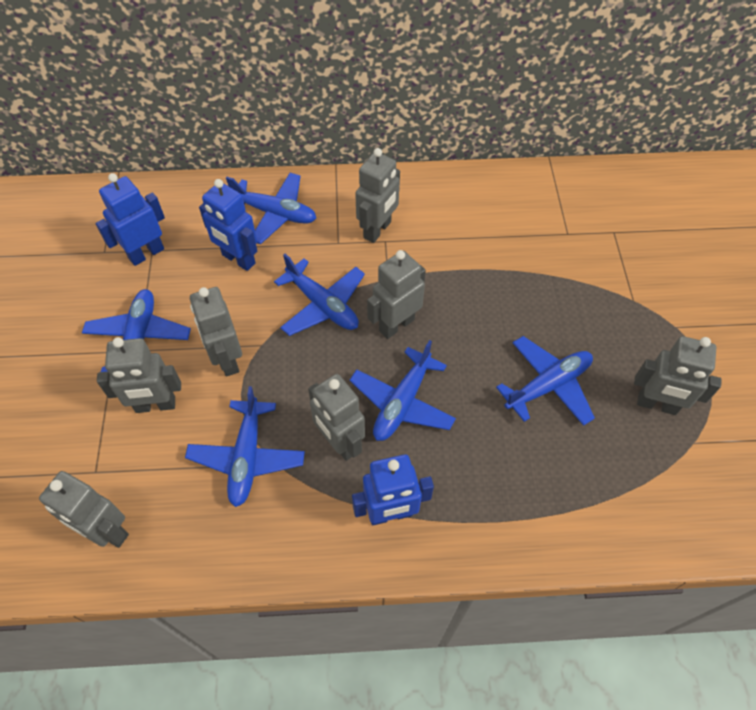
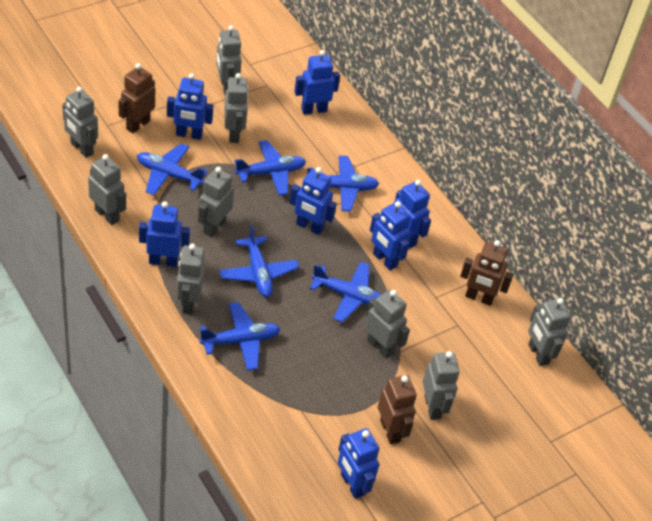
blue robot: 3 -> 7
brown robot: 0 -> 3
grey robot: 7 -> 9

